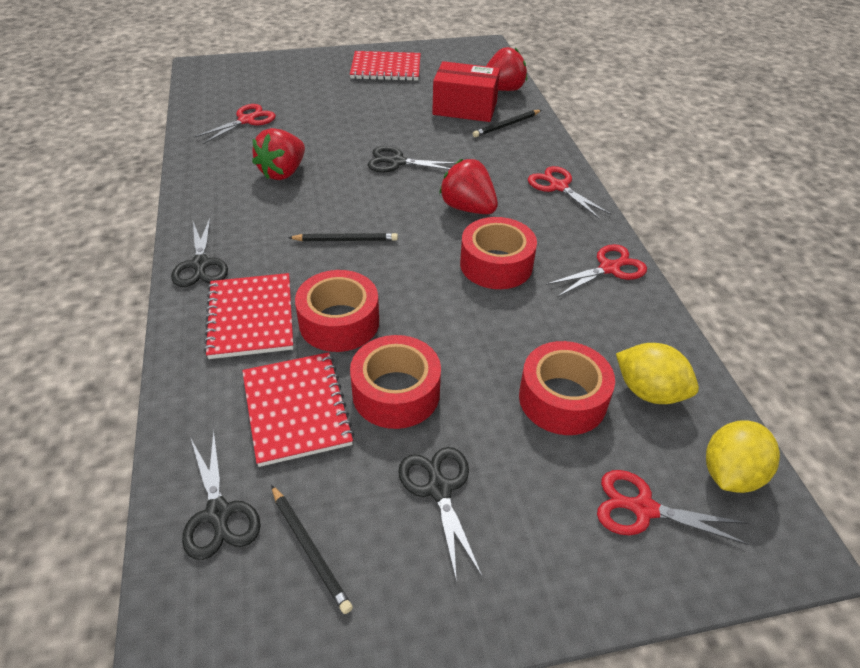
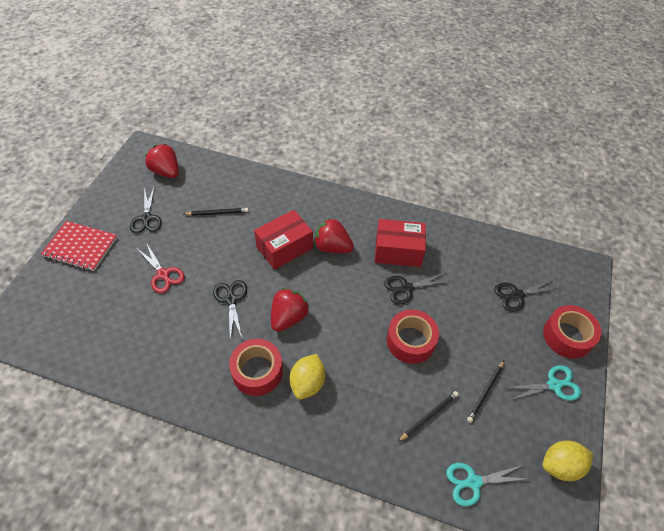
red box: 1 -> 2
red notebook: 3 -> 1
red scissors: 4 -> 1
red tape: 4 -> 3
turquoise scissors: 0 -> 2

